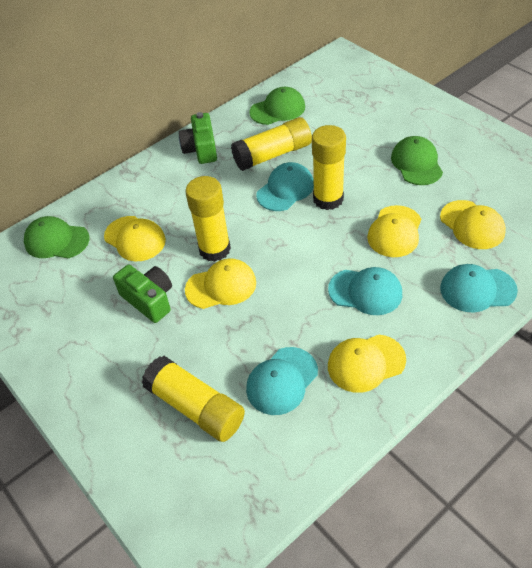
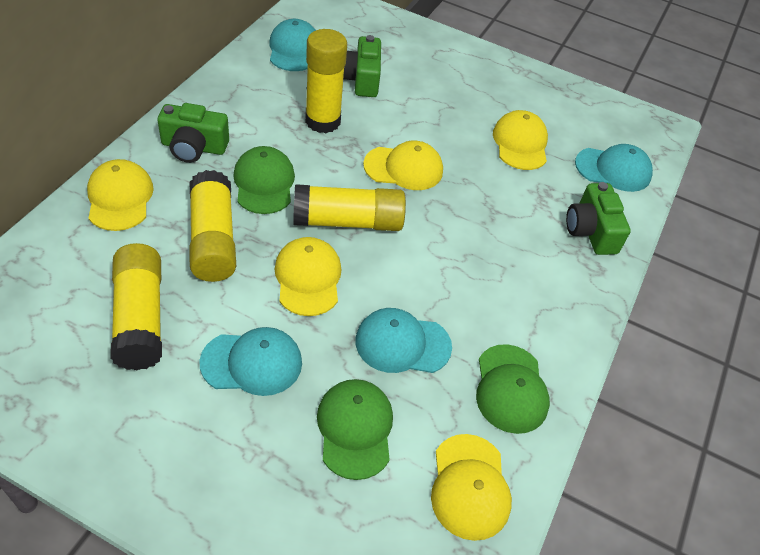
green camera: 2 -> 3

